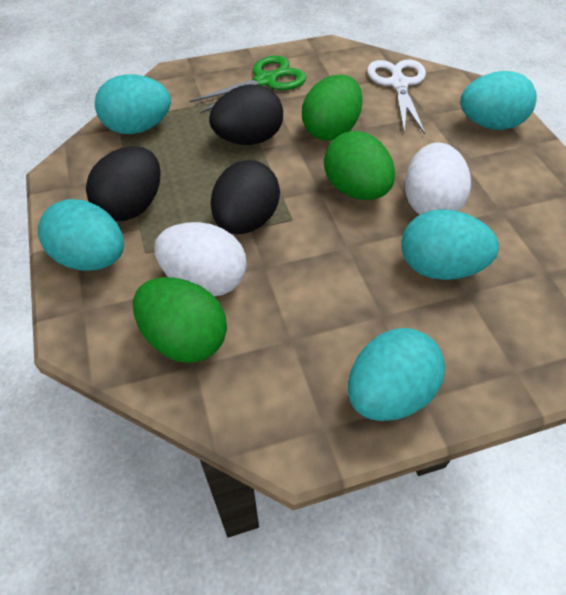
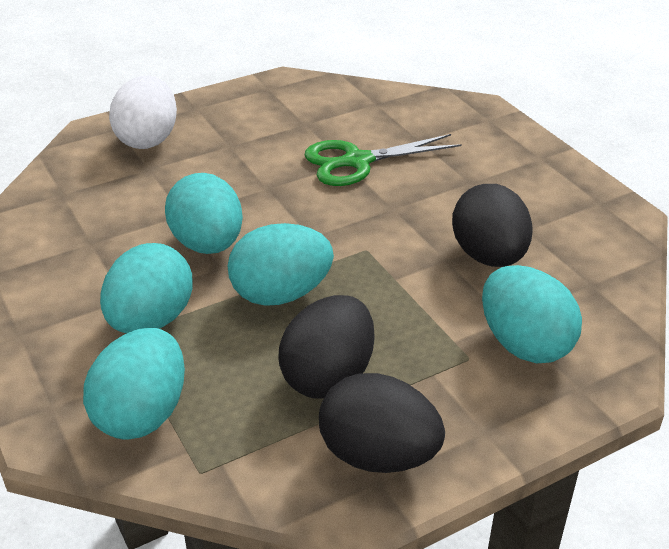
green egg: 3 -> 0
white egg: 2 -> 1
white scissors: 1 -> 0

